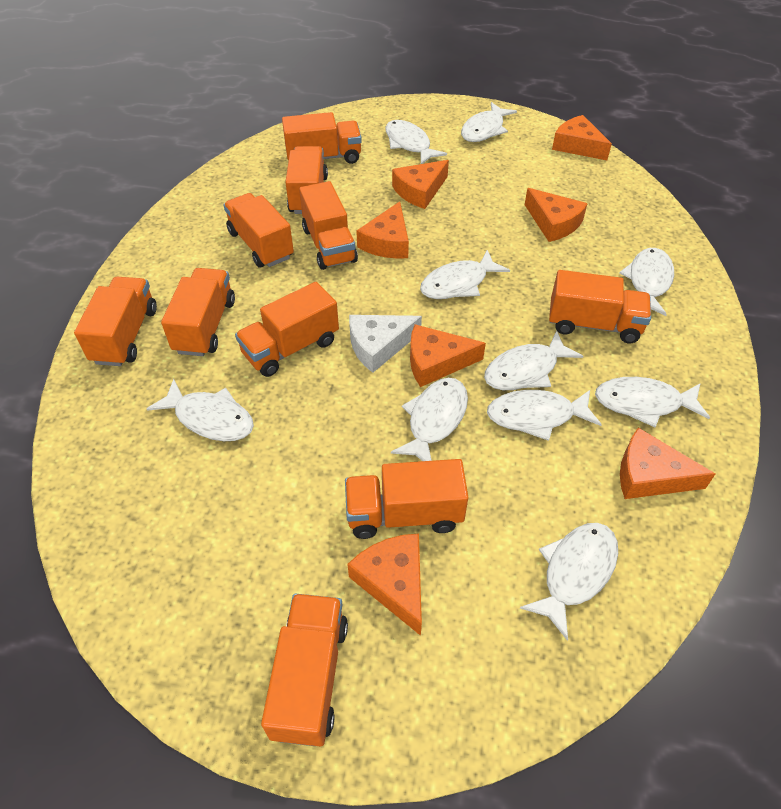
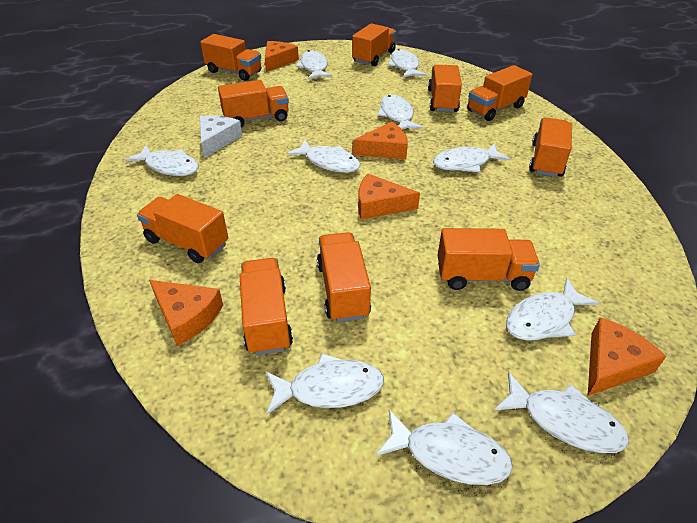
orange cheese: 7 -> 5

